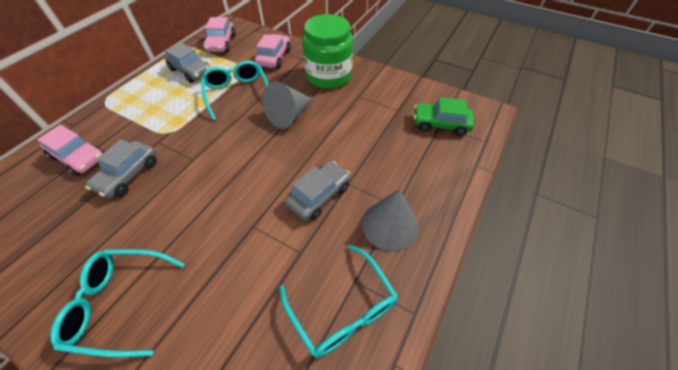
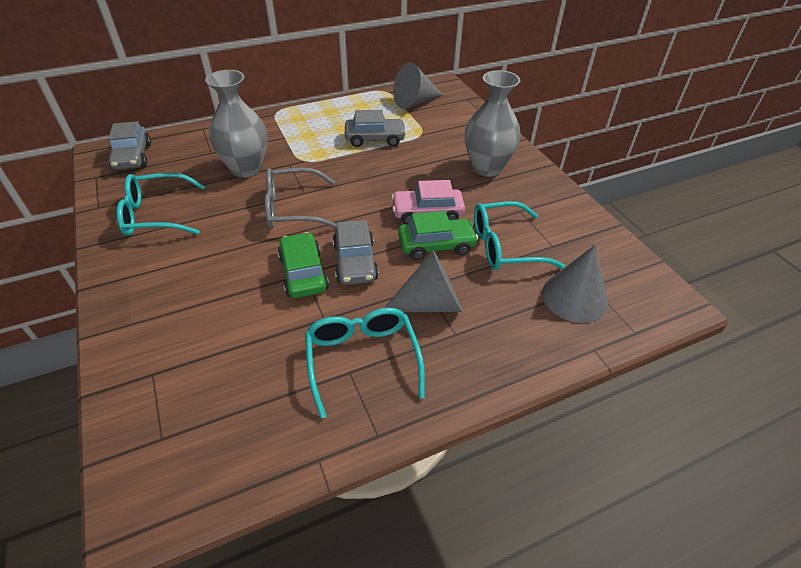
green car: 1 -> 2
green jar: 1 -> 0
grey cone: 2 -> 3
grey glasses: 0 -> 1
grey vase: 0 -> 2
pink car: 3 -> 1

